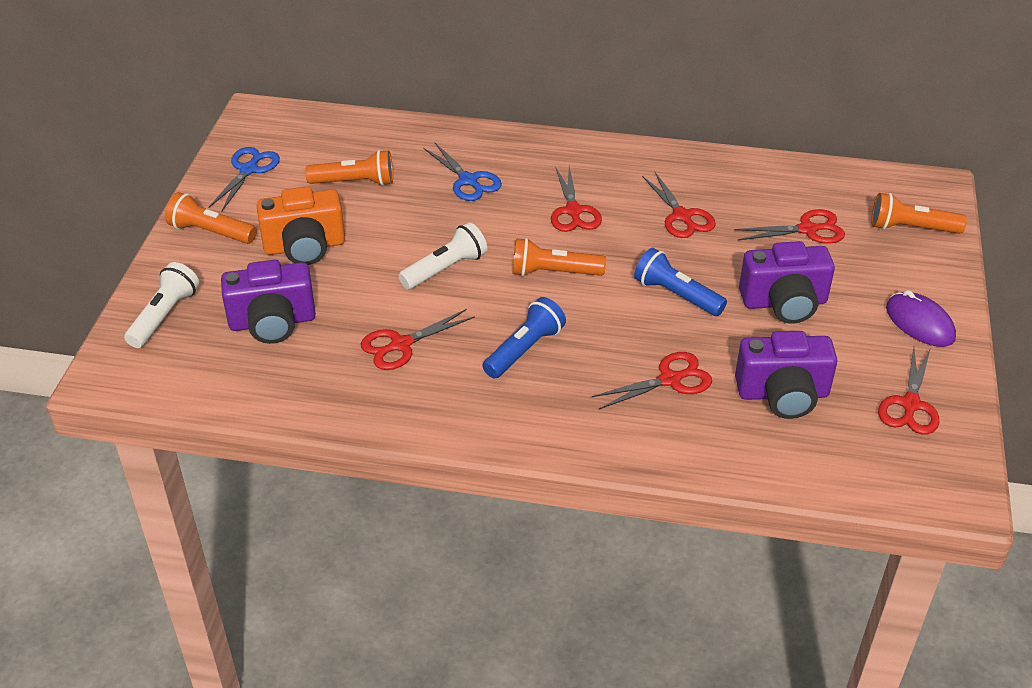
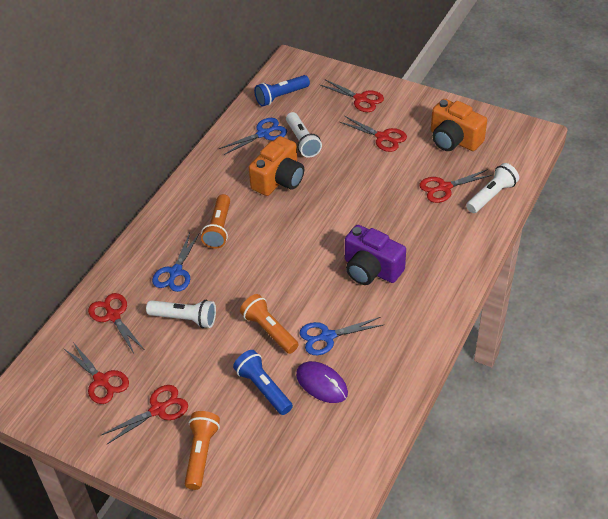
blue scissors: 2 -> 3
orange camera: 1 -> 2
orange flashlight: 4 -> 3
purple camera: 3 -> 1
white flashlight: 2 -> 3

